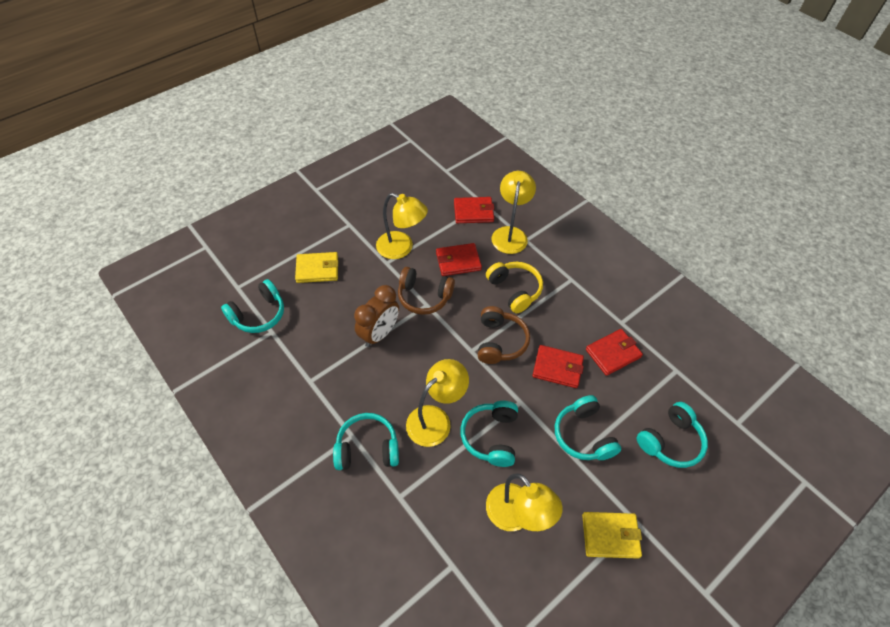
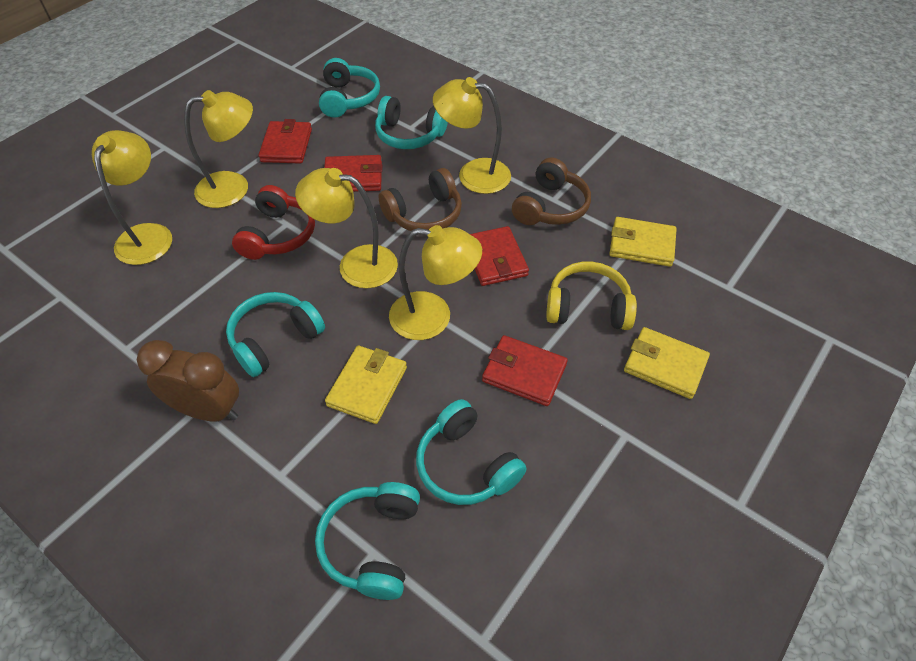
red headphones: 0 -> 1
yellow lamp: 4 -> 5
yellow wallet: 2 -> 3

